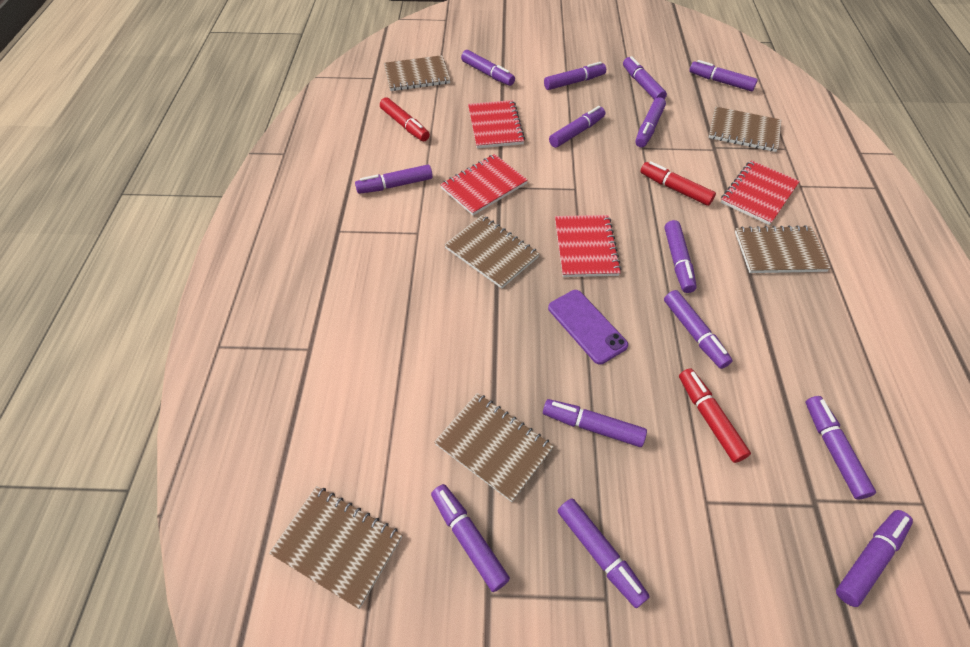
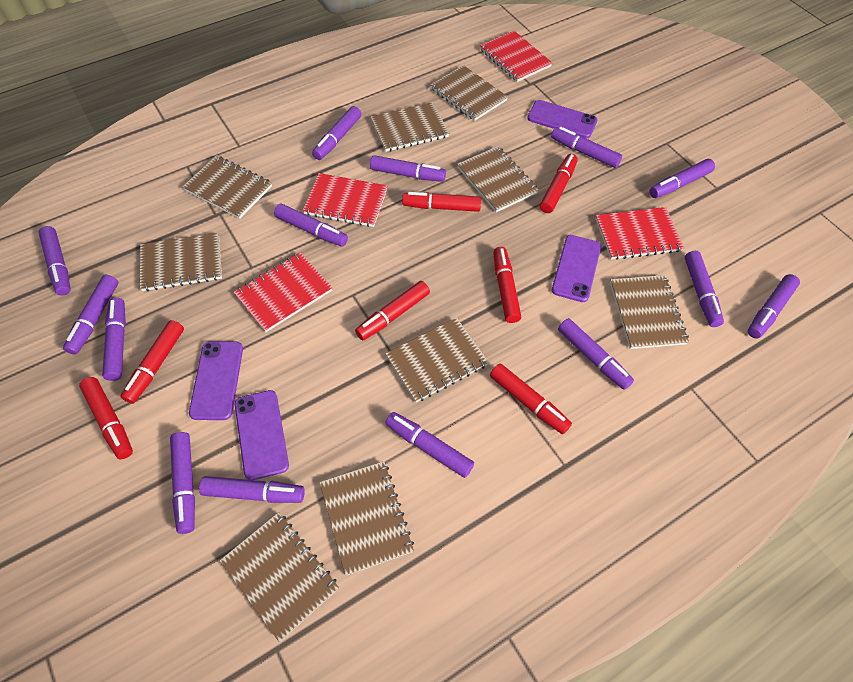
brown notebook: 6 -> 9
purple phone: 1 -> 4
red marker: 3 -> 7

